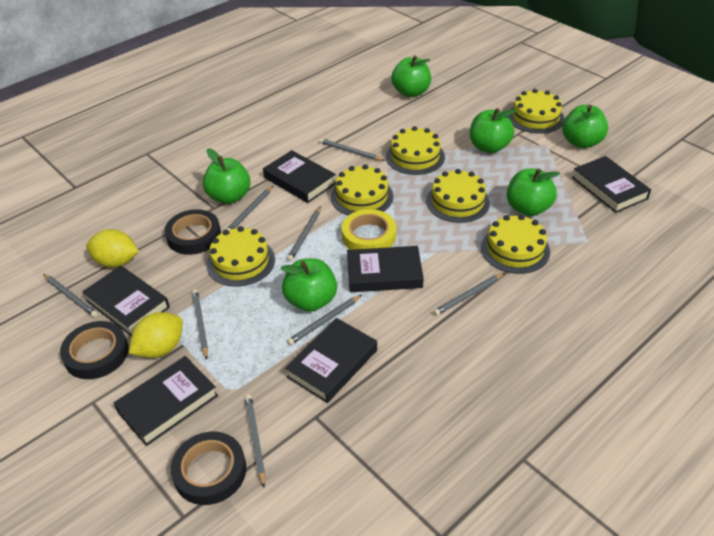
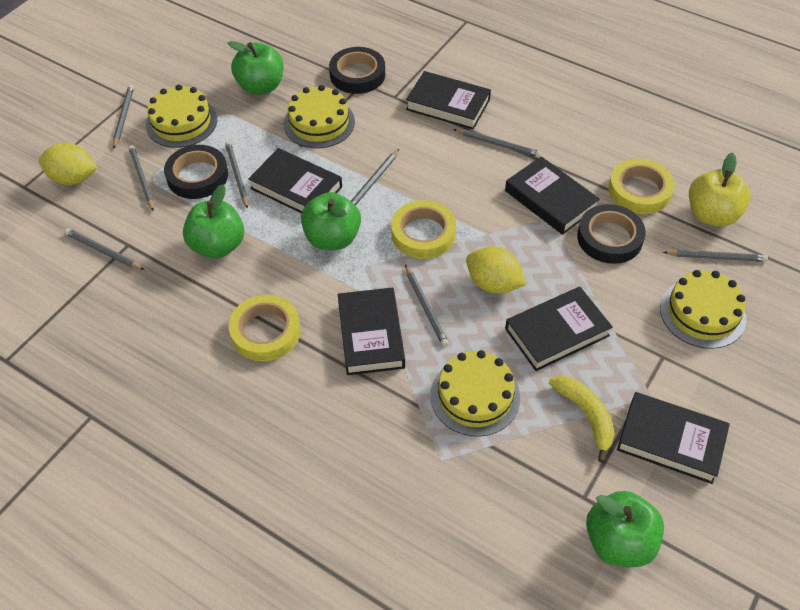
green apple: 6 -> 4
yellow apple: 0 -> 1
yellow banana: 0 -> 1
yellow cake: 6 -> 4
yellow tape: 1 -> 3

